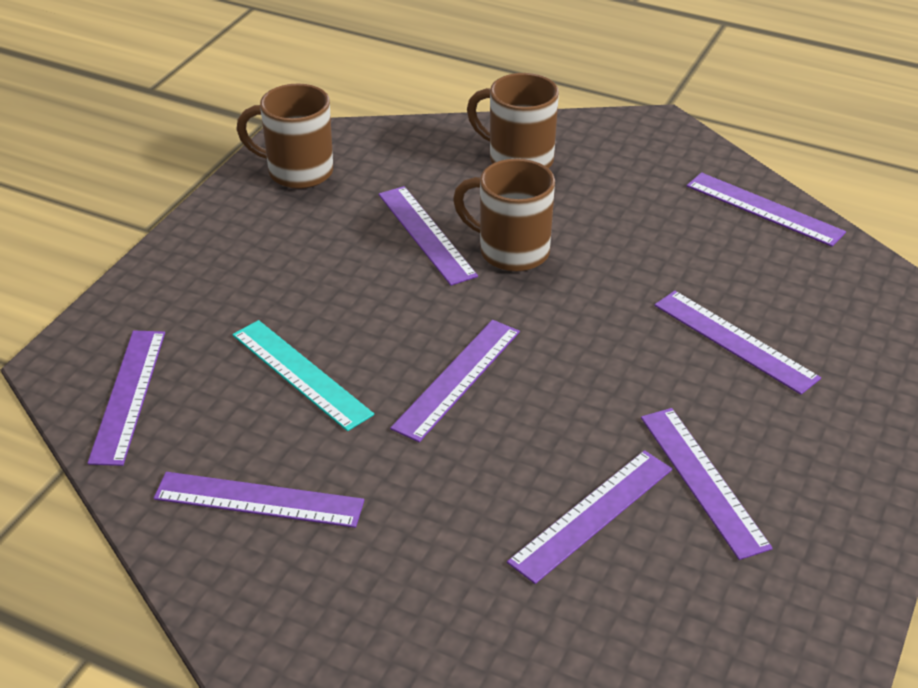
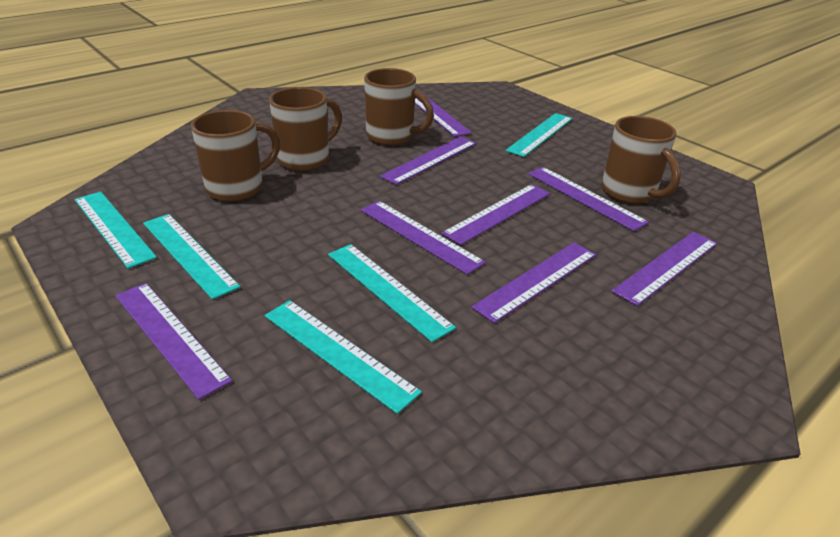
brown mug: 3 -> 4
turquoise ruler: 1 -> 5

